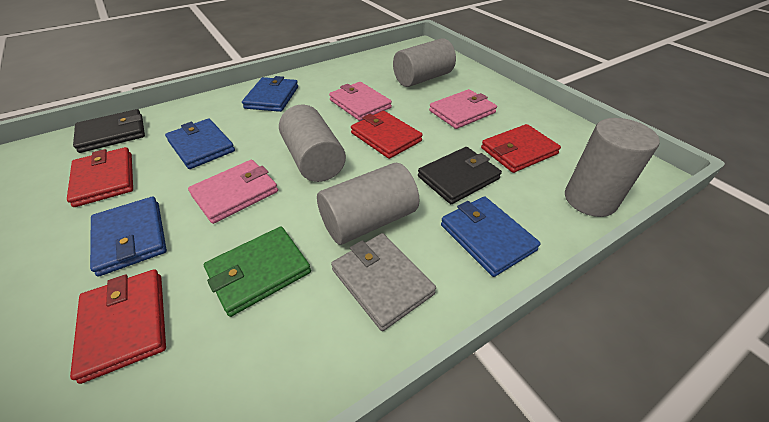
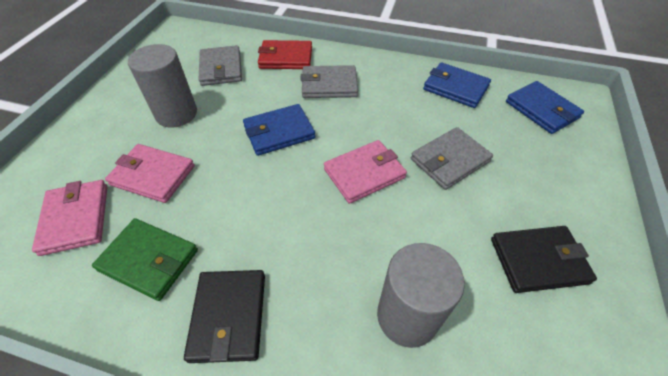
blue wallet: 4 -> 3
grey cylinder: 4 -> 2
grey wallet: 1 -> 3
red wallet: 4 -> 1

